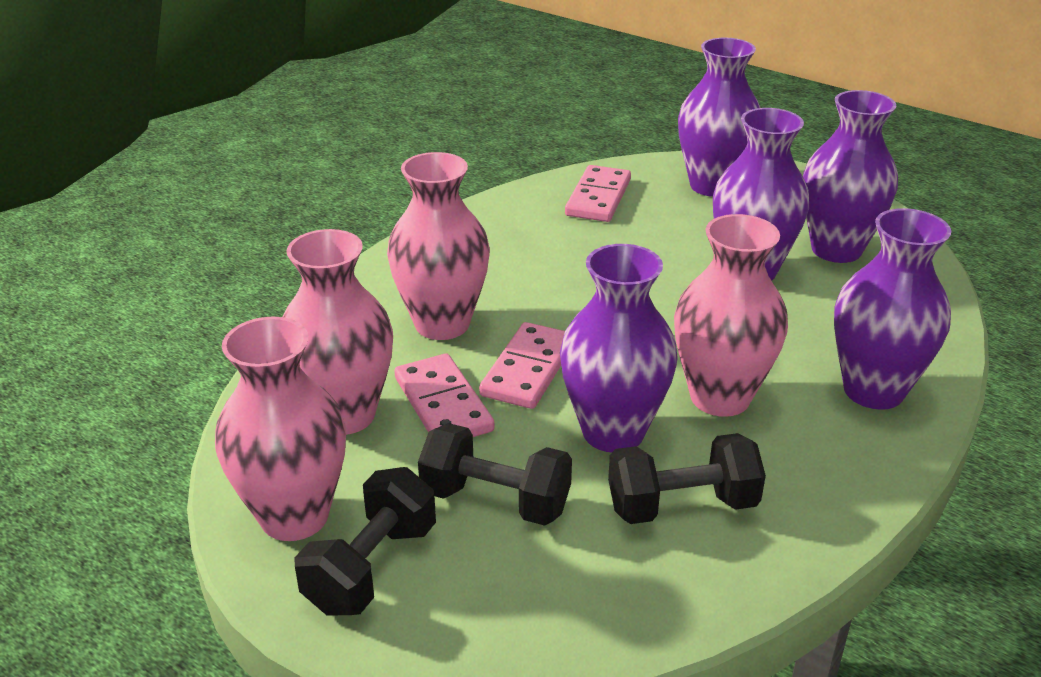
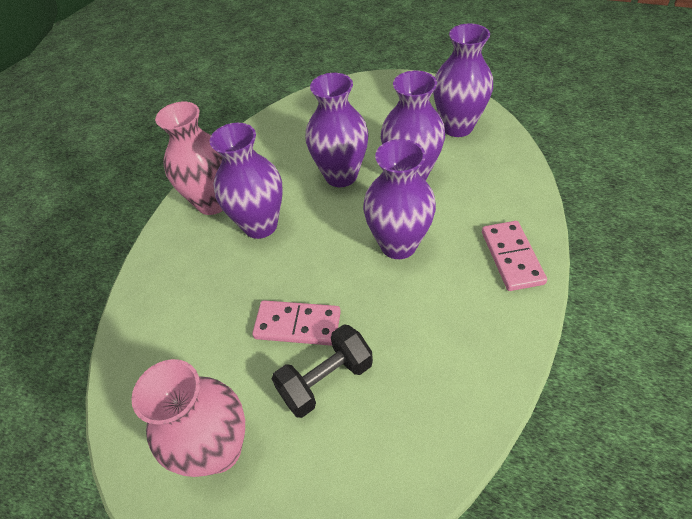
black dumbbell: 3 -> 1
pink domino: 3 -> 2
pink vase: 4 -> 2

